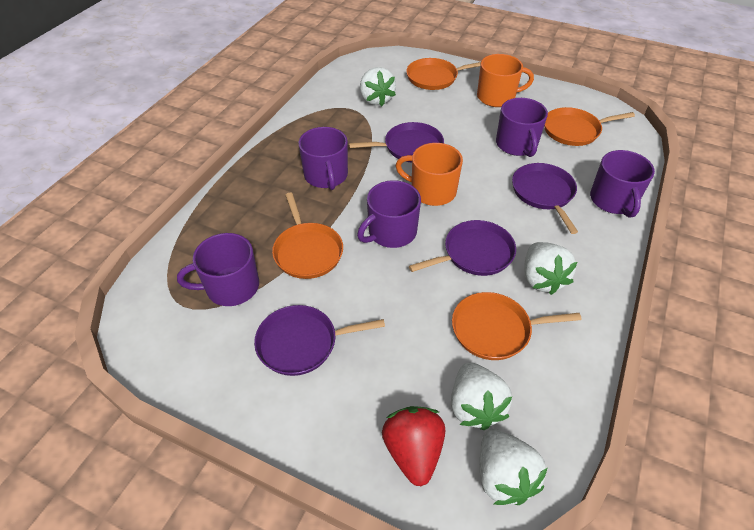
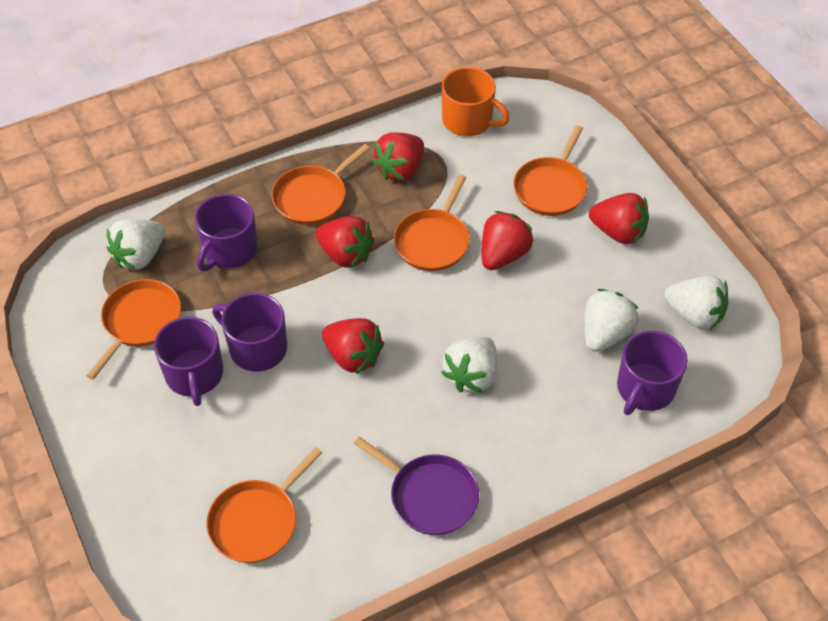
orange mug: 2 -> 1
orange pan: 4 -> 5
purple mug: 5 -> 4
purple pan: 4 -> 1
red strawberry: 1 -> 5

